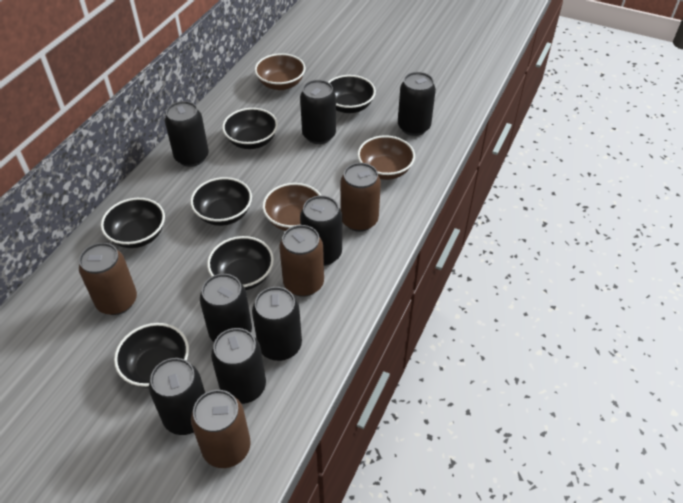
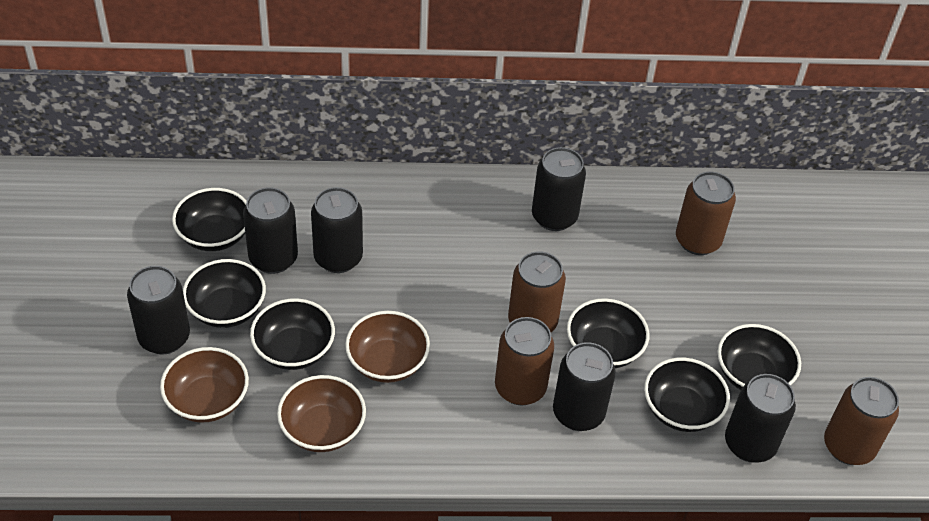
black can: 8 -> 6

